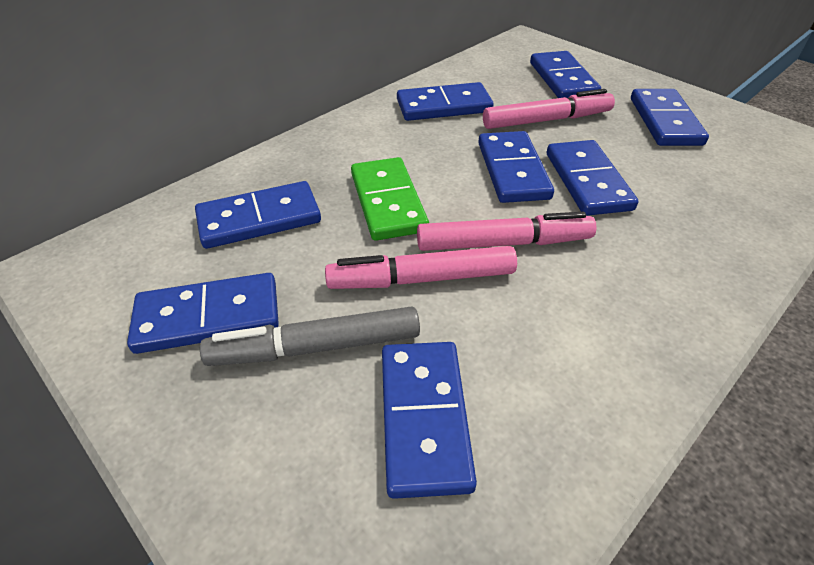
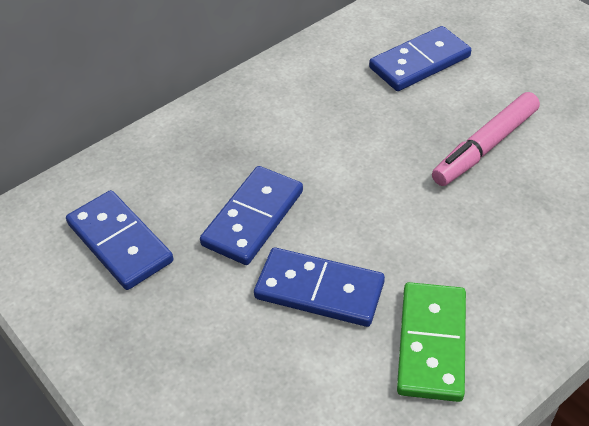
blue domino: 8 -> 4
grey marker: 1 -> 0
pink marker: 3 -> 1

